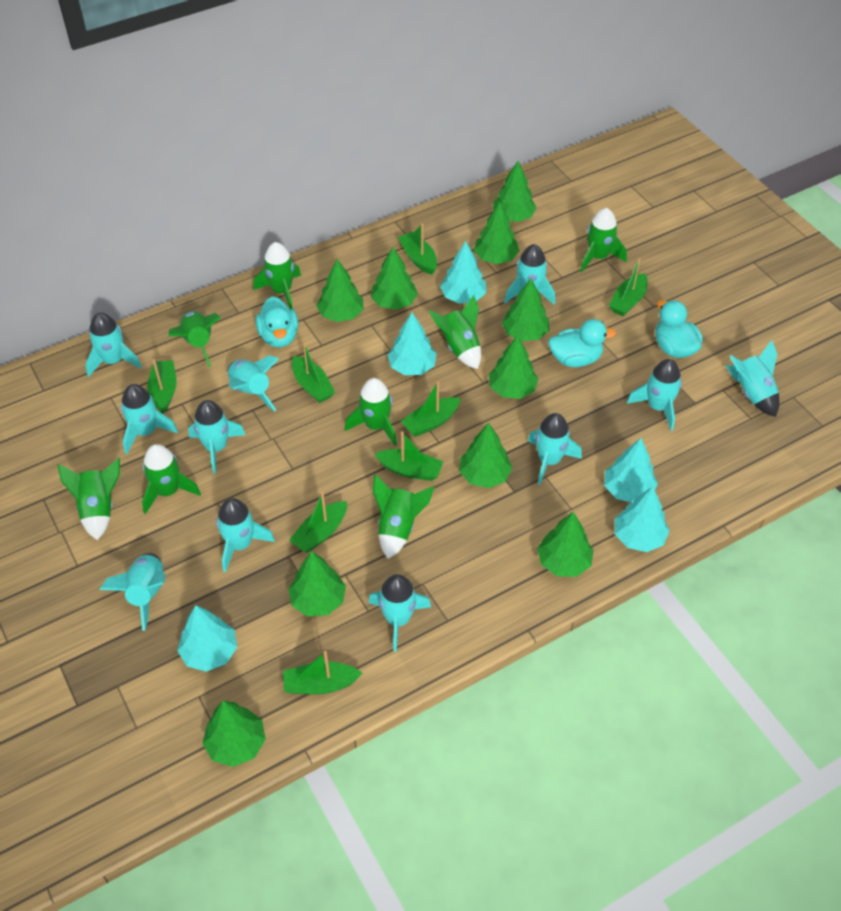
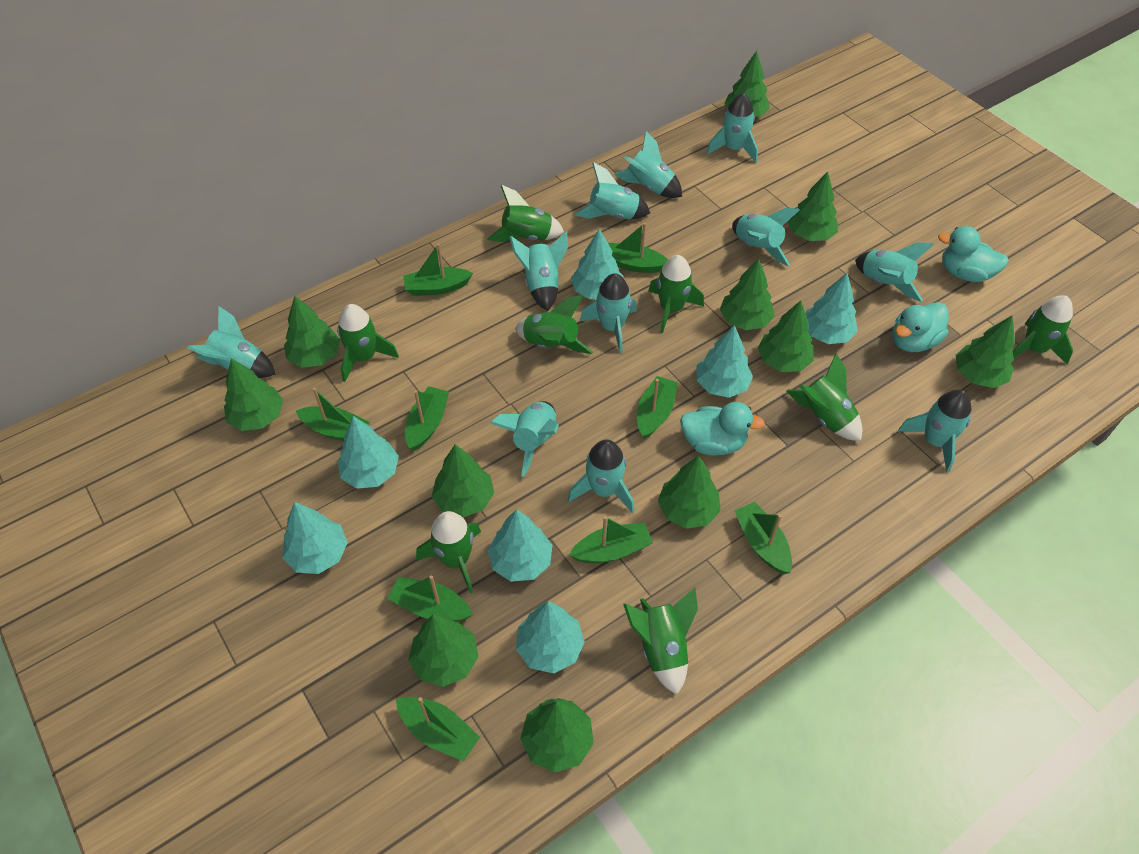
green boat: 8 -> 9
green tree: 10 -> 11
turquoise tree: 5 -> 7

